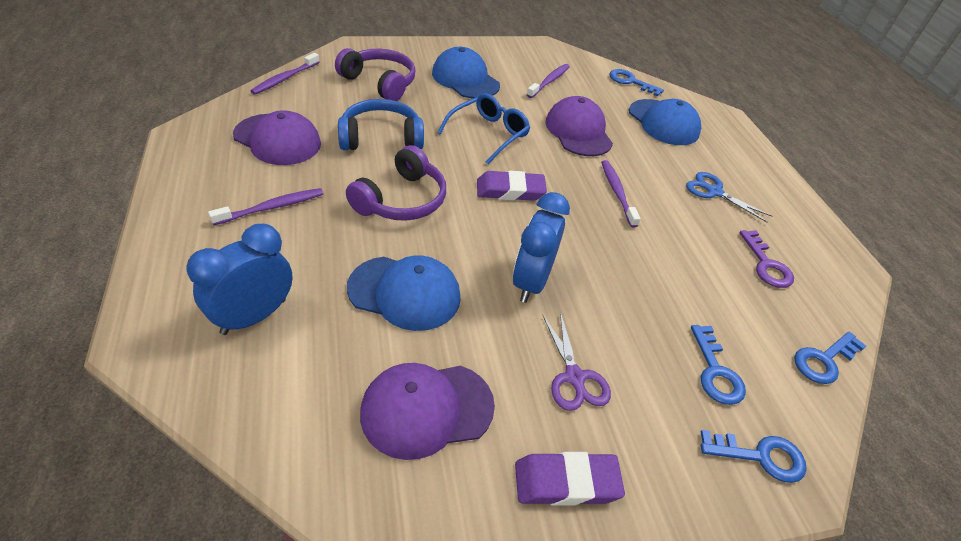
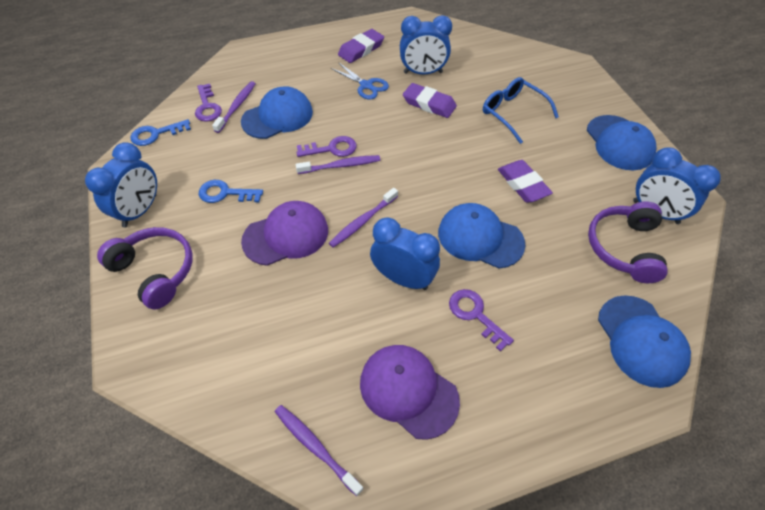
blue cap: 3 -> 4
blue clock: 2 -> 4
blue headphones: 1 -> 0
blue key: 4 -> 2
purple cap: 3 -> 2
purple eraser: 2 -> 3
purple key: 1 -> 3
purple scissors: 1 -> 0

